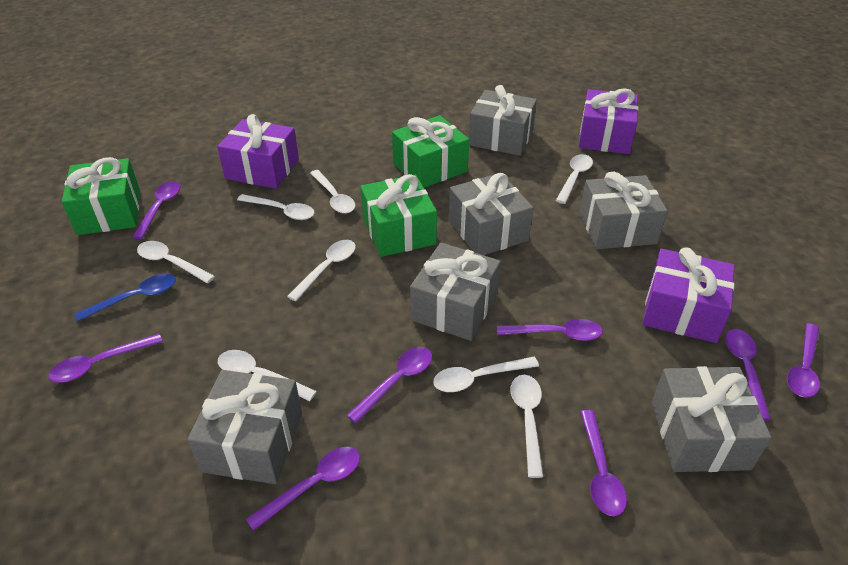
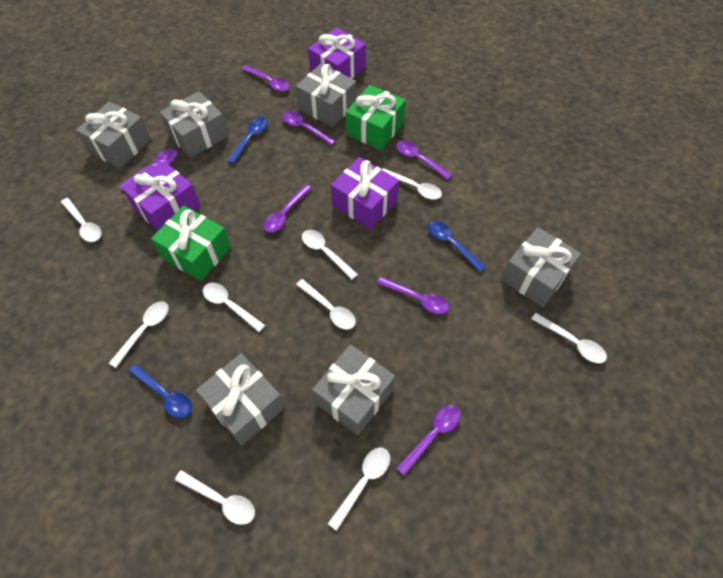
blue spoon: 1 -> 3
green gift: 3 -> 2
purple spoon: 8 -> 7
white spoon: 8 -> 9

